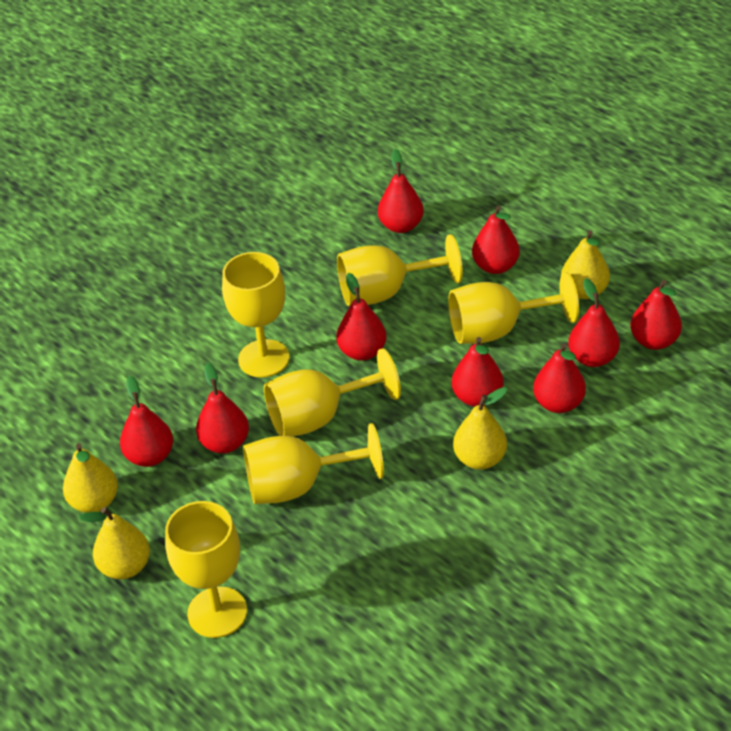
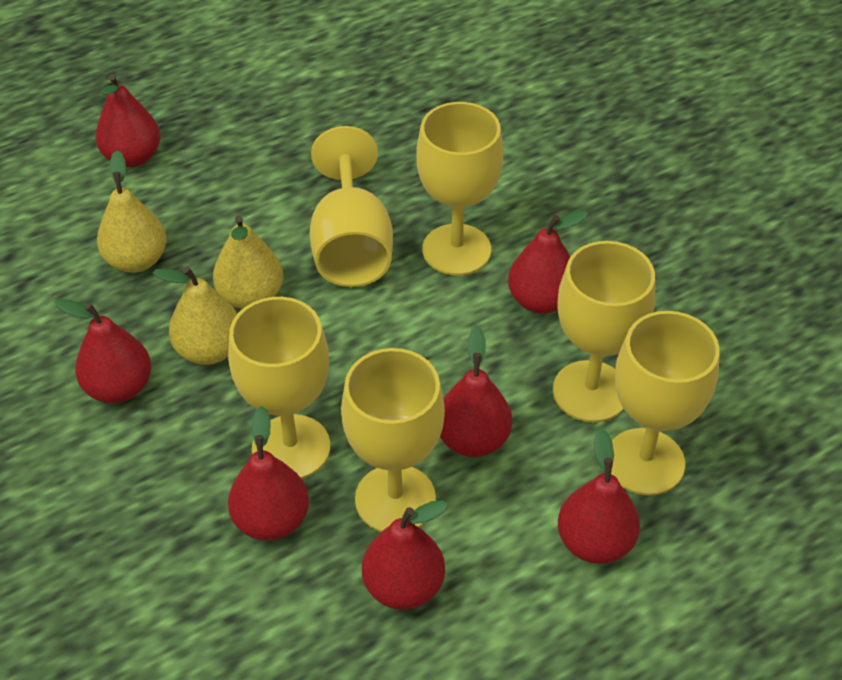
red pear: 9 -> 7
yellow pear: 4 -> 3

